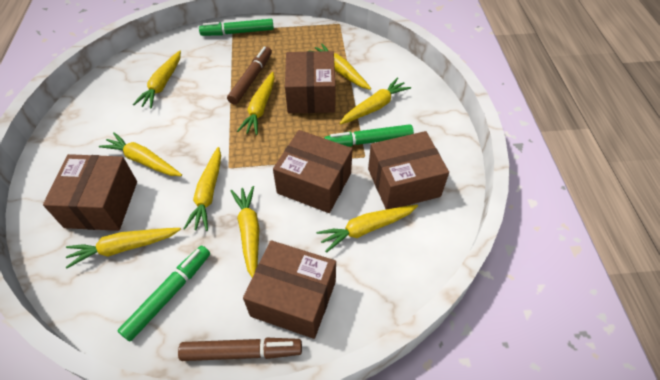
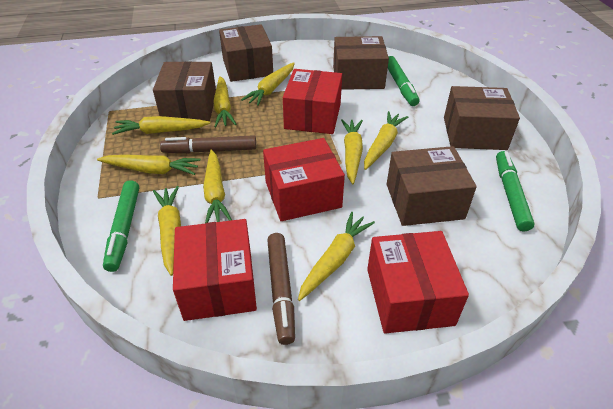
red box: 0 -> 4

